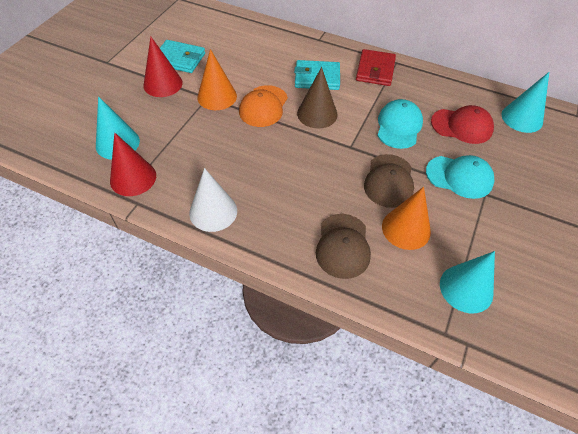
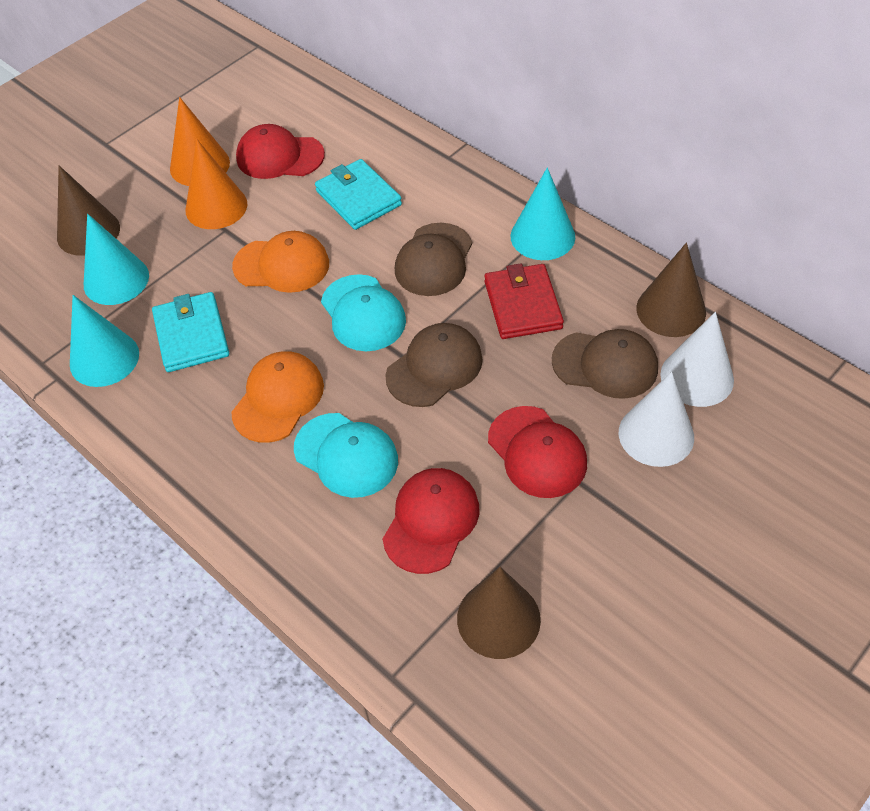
brown cap: 2 -> 3
brown cone: 1 -> 3
orange cap: 1 -> 2
red cap: 1 -> 3
red cone: 2 -> 0
white cone: 1 -> 2

